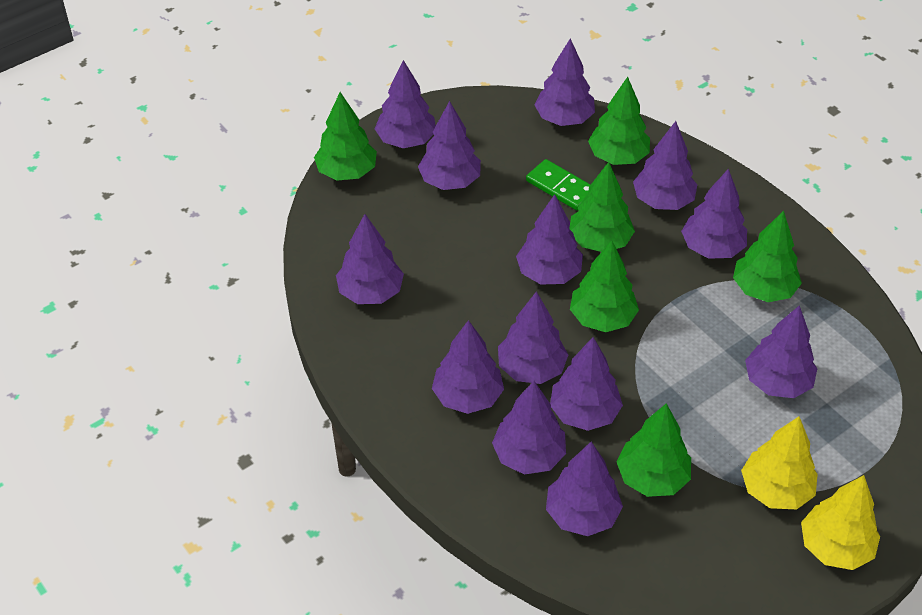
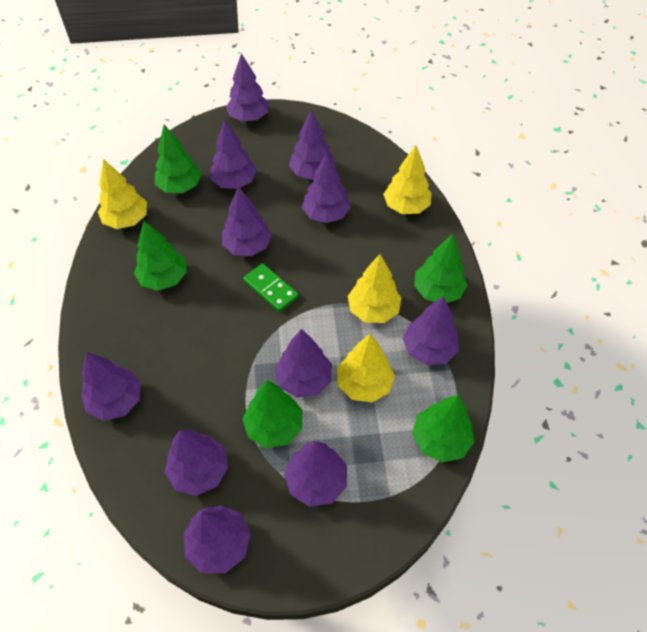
green tree: 6 -> 5
purple tree: 13 -> 11
yellow tree: 2 -> 4

